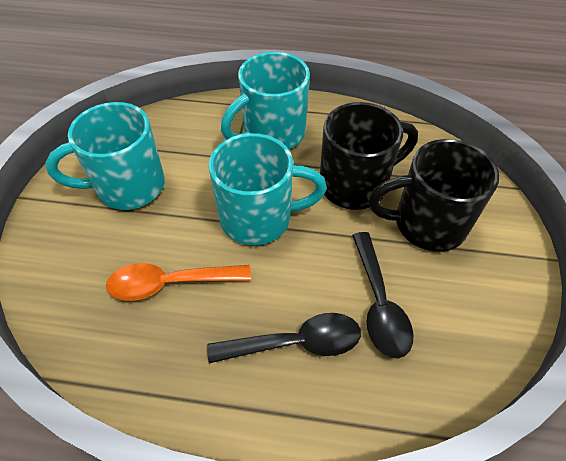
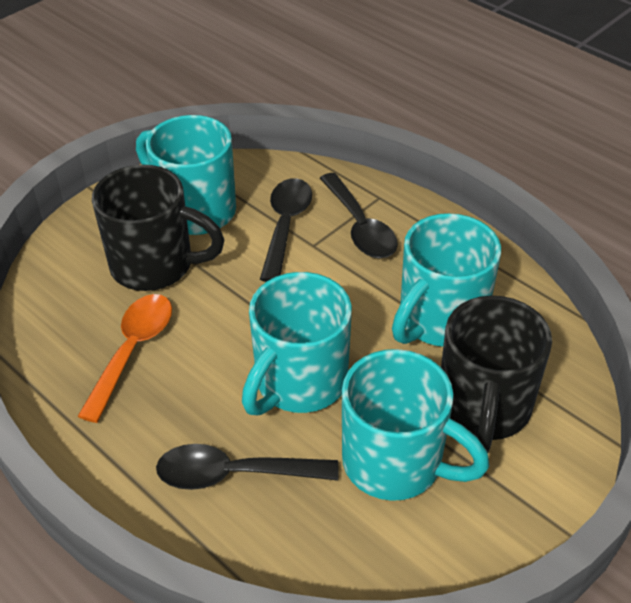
black spoon: 2 -> 3
turquoise mug: 3 -> 4

